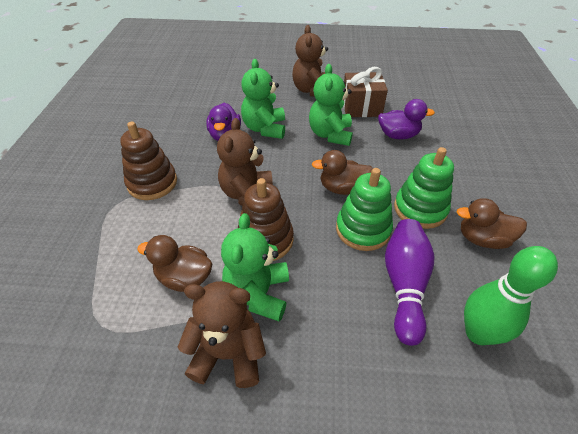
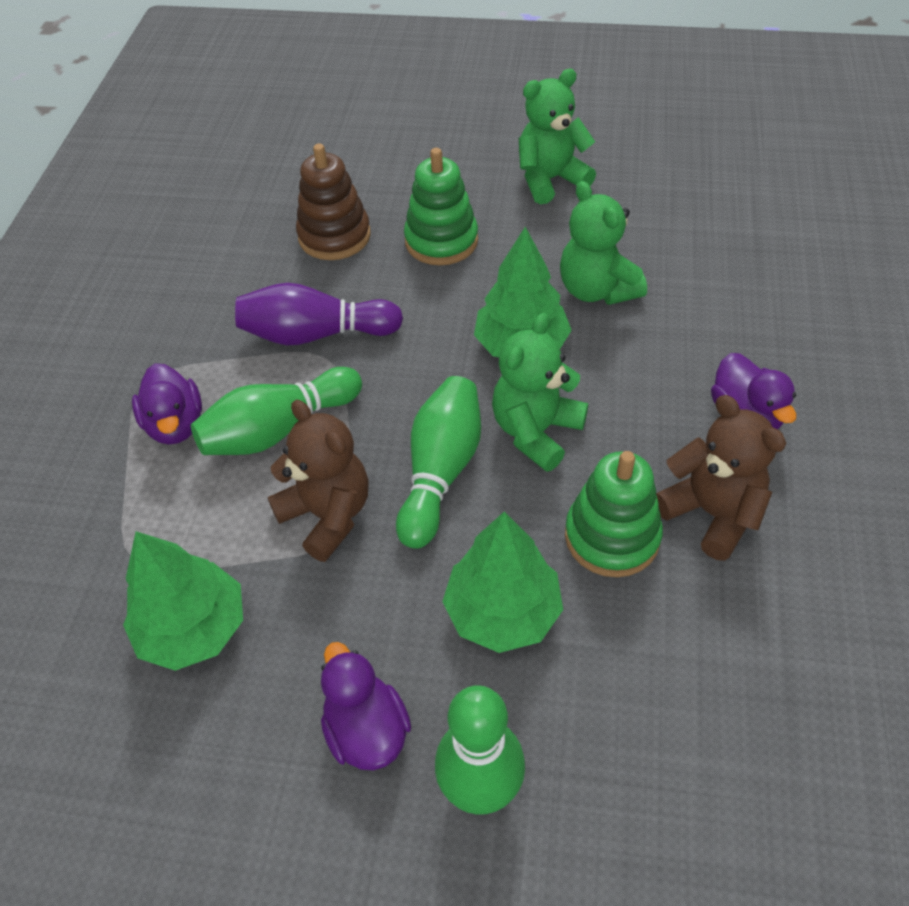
brown duck: 3 -> 0
brown gift: 1 -> 0
brown stacking toy: 2 -> 1
brown teddy bear: 3 -> 2
green bowling pin: 1 -> 3
green tree: 0 -> 3
purple duck: 2 -> 3

